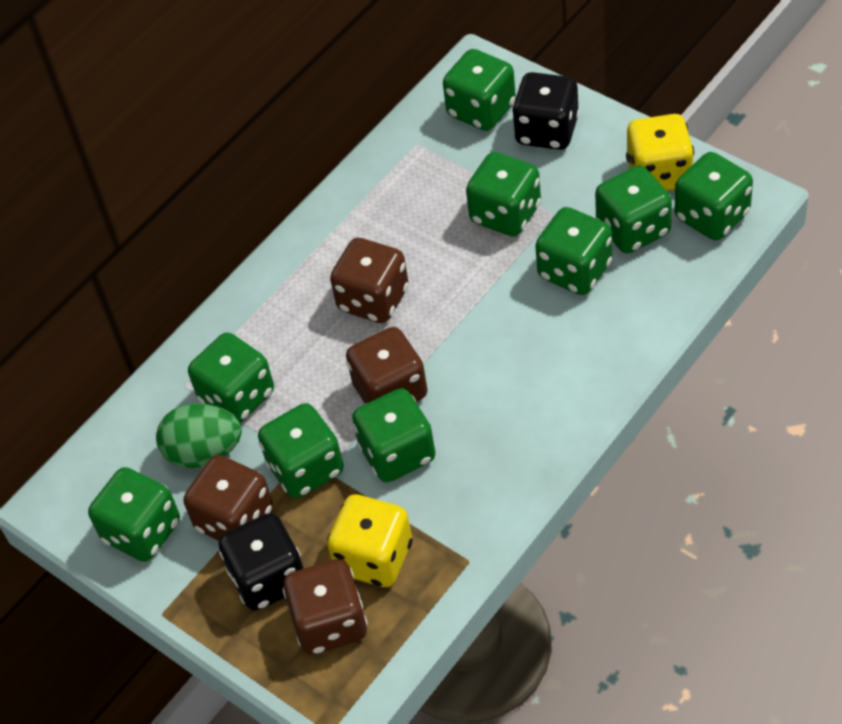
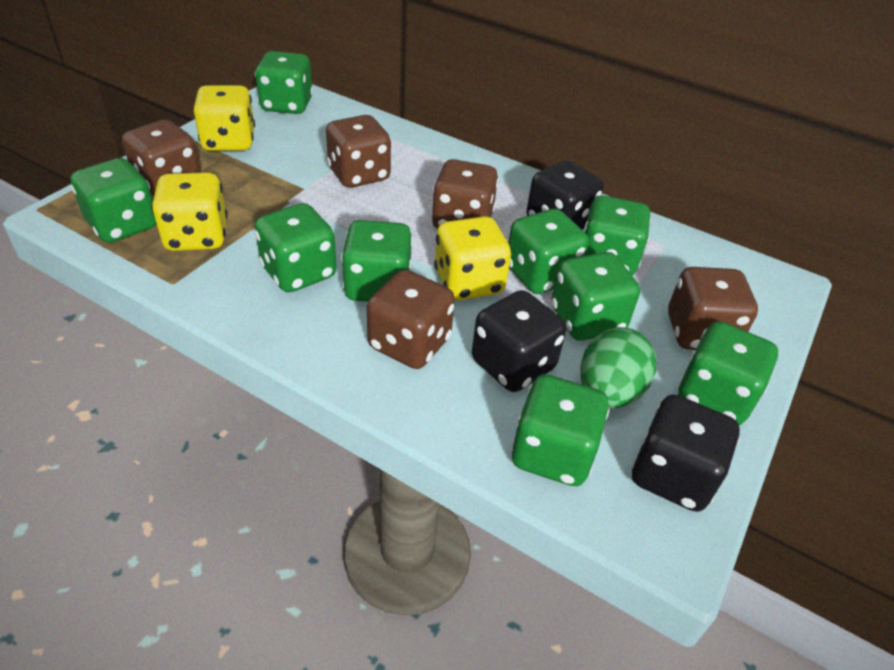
black dice: 2 -> 3
brown dice: 4 -> 5
yellow dice: 2 -> 3

